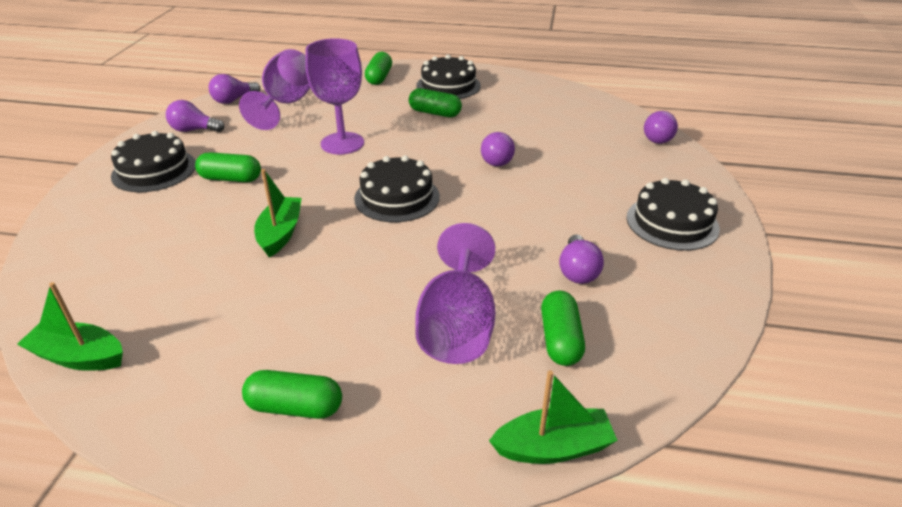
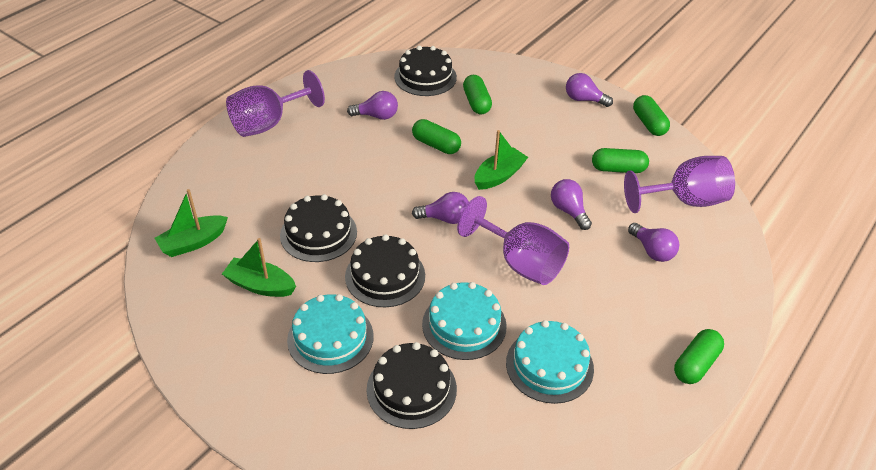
turquoise cake: 0 -> 3

